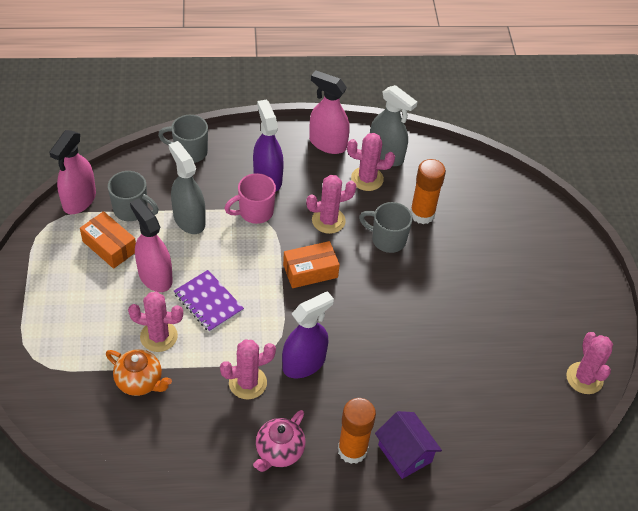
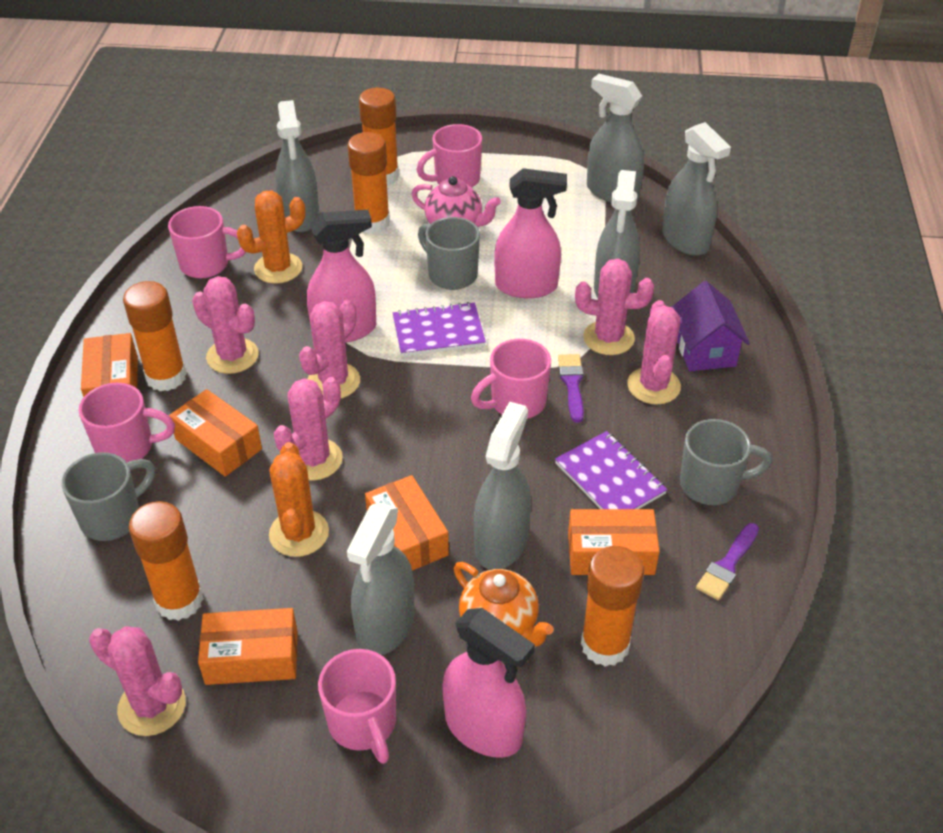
grey spray bottle: 2 -> 6
orange box: 2 -> 5
orange cactus: 0 -> 2
orange glue stick: 2 -> 5
pink cactus: 5 -> 6
pink mug: 1 -> 5
purple brush: 0 -> 2
purple notebook: 1 -> 2
purple spray bottle: 2 -> 0

